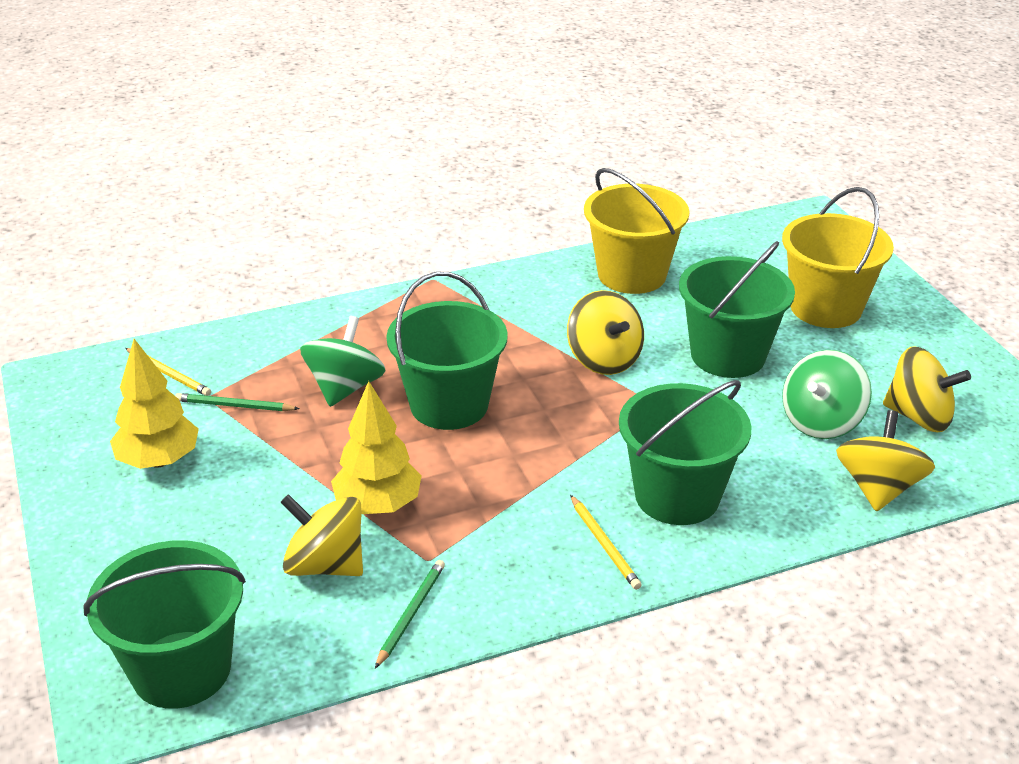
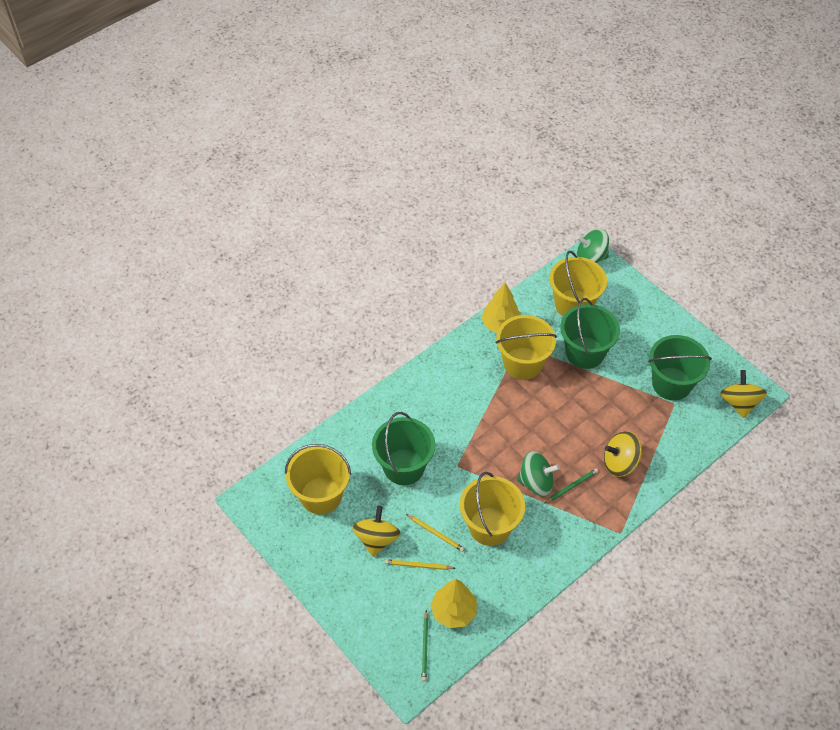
green bucket: 4 -> 3
yellow bucket: 2 -> 4
yellow spinning top: 4 -> 3

